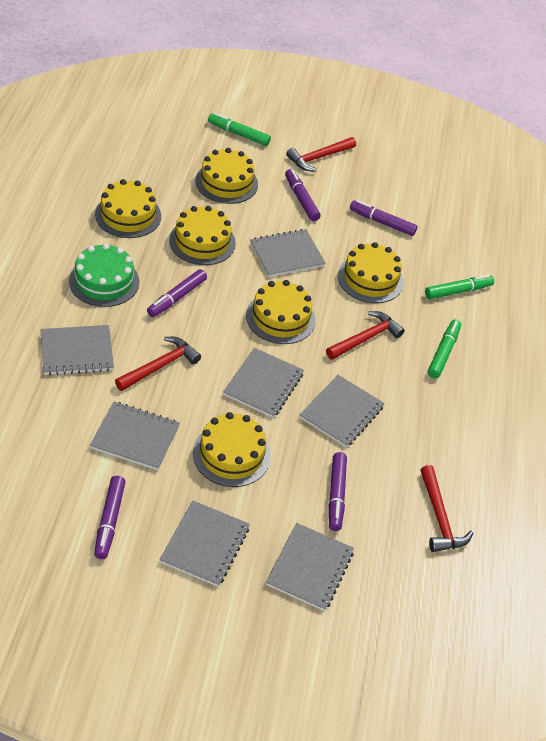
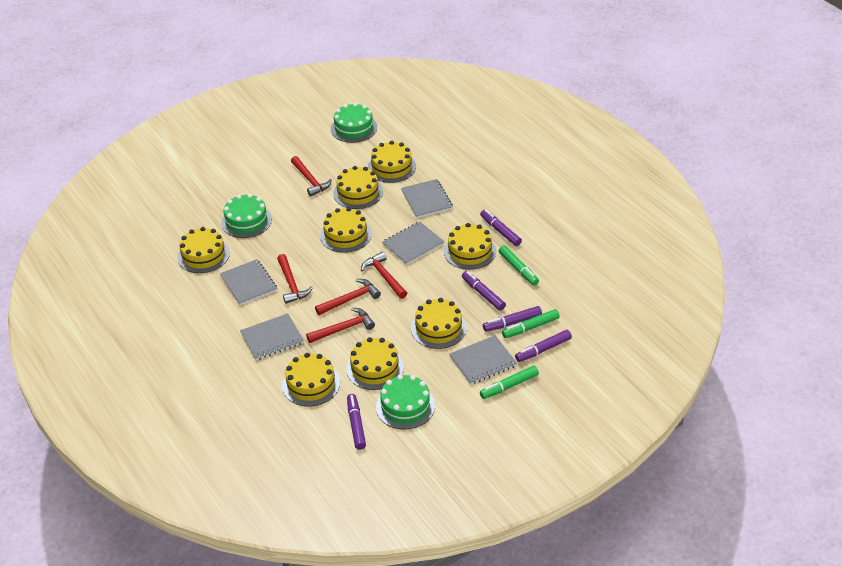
green cake: 1 -> 3
grey notebook: 7 -> 5
red hammer: 4 -> 5
yellow cake: 6 -> 8

